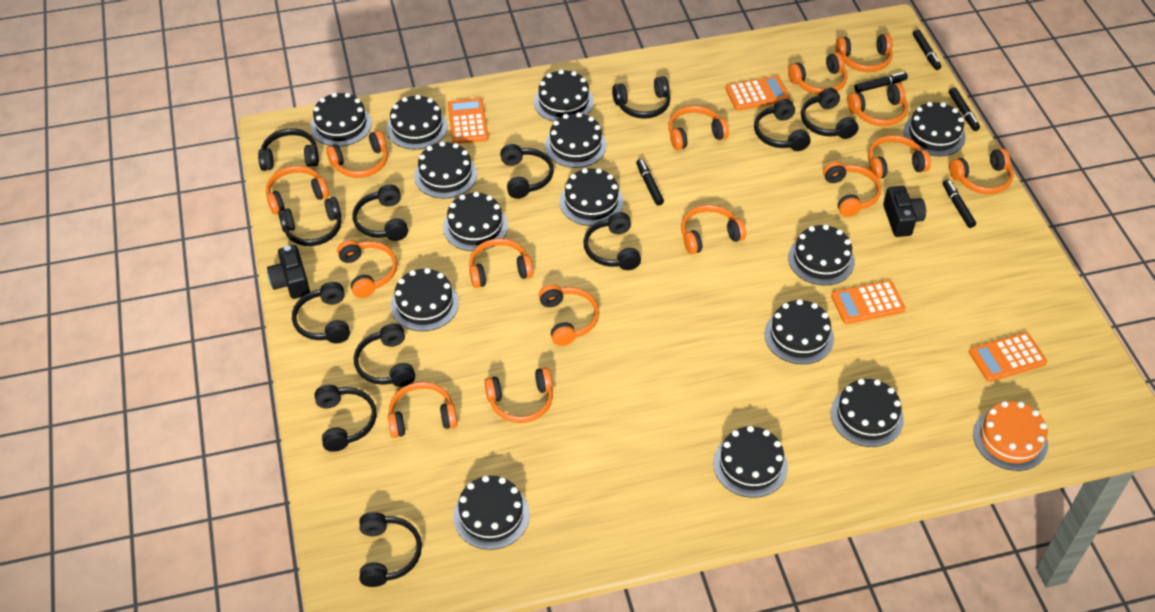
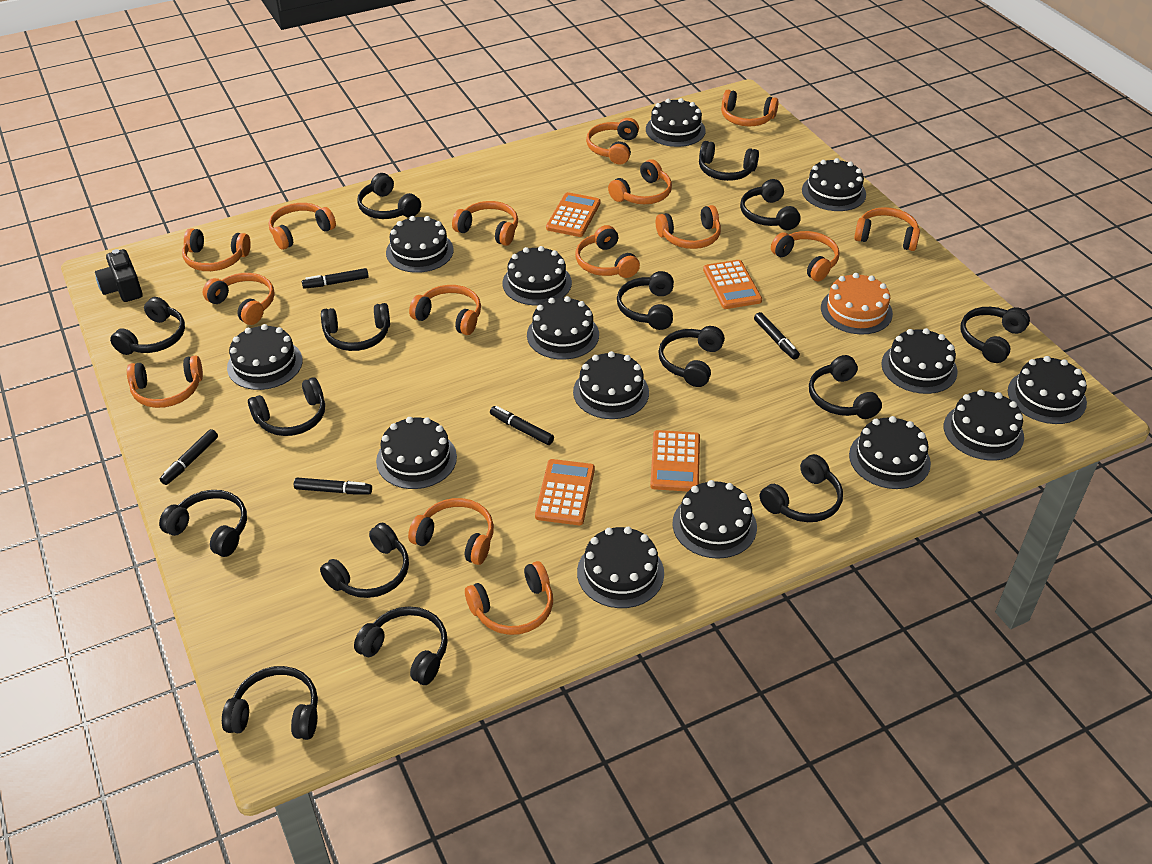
black camera: 2 -> 1
black headphones: 12 -> 15

